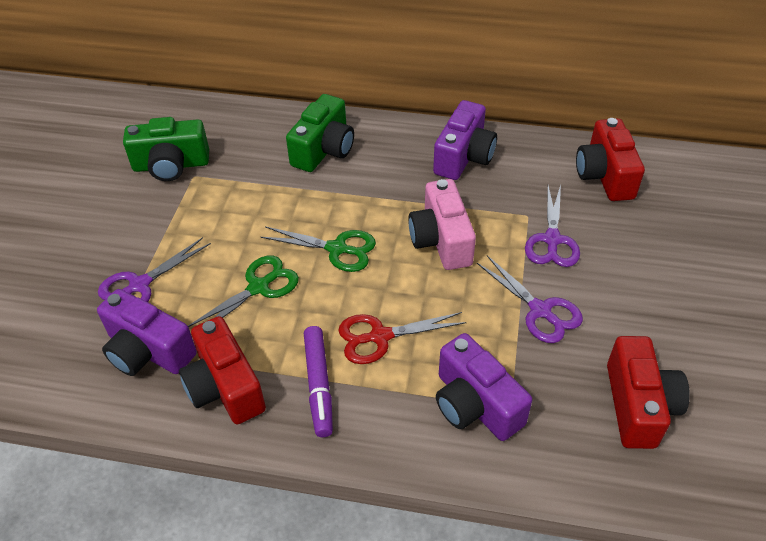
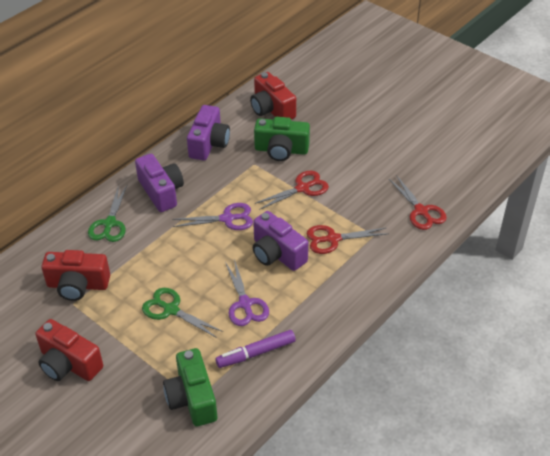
pink camera: 1 -> 0
purple scissors: 3 -> 2
red scissors: 1 -> 3

